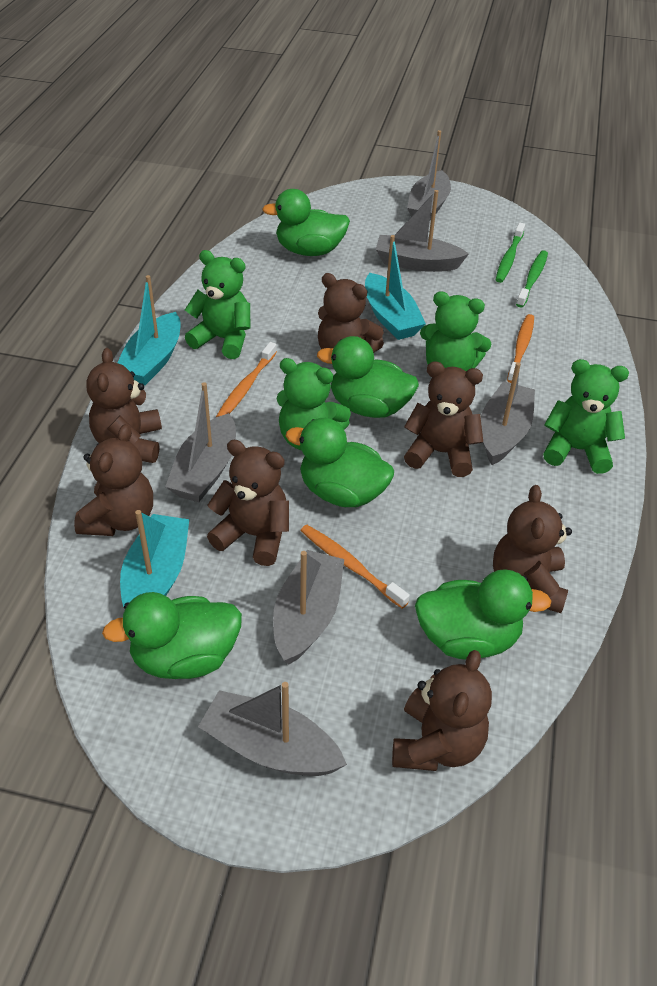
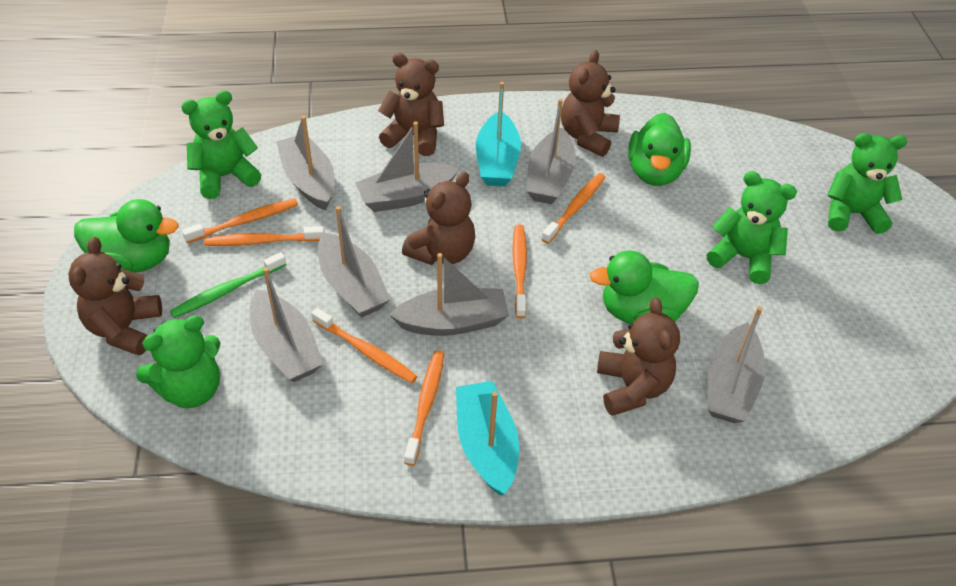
brown teddy bear: 7 -> 5
green duck: 5 -> 3
green toothbrush: 2 -> 1
grey boat: 6 -> 7
orange toothbrush: 3 -> 6
turquoise boat: 3 -> 2

